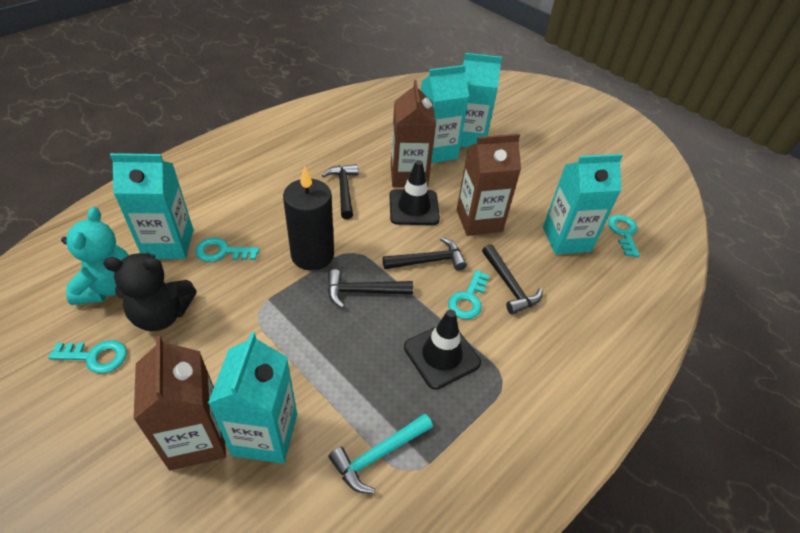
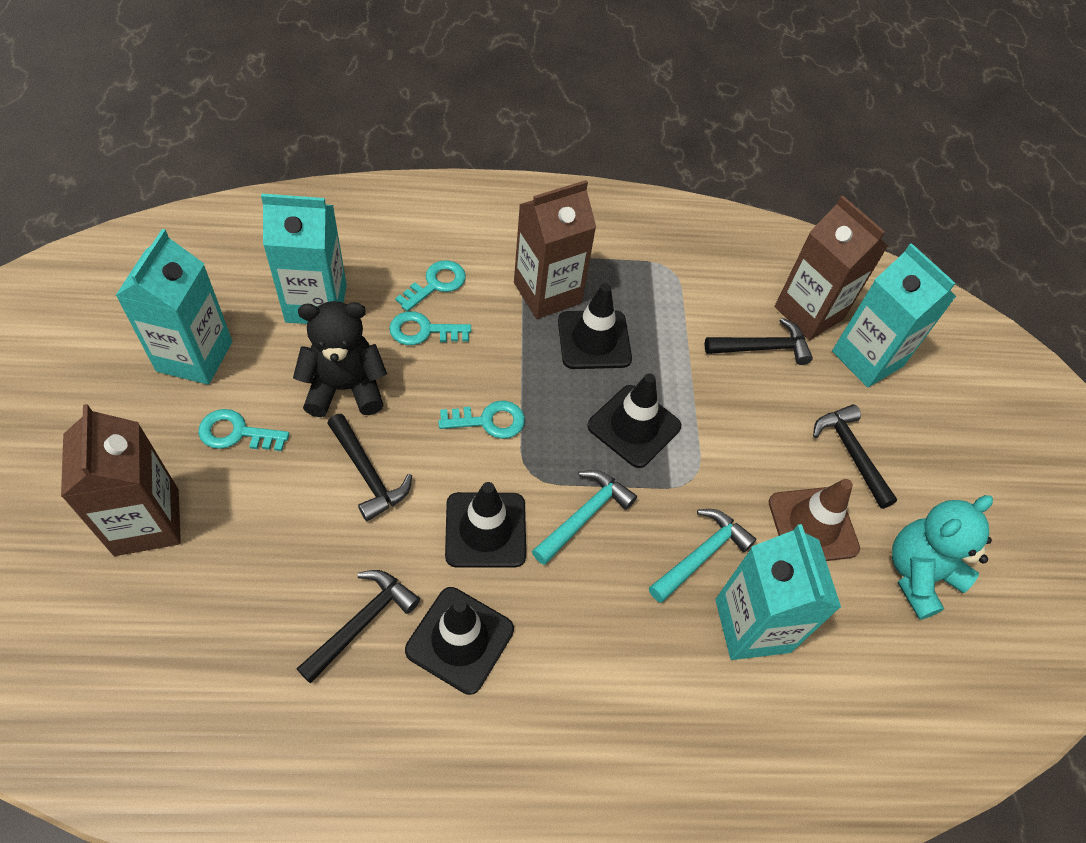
black candle: 1 -> 0
black traffic cone: 2 -> 4
brown traffic cone: 0 -> 1
turquoise carton: 5 -> 4
turquoise hammer: 1 -> 2

